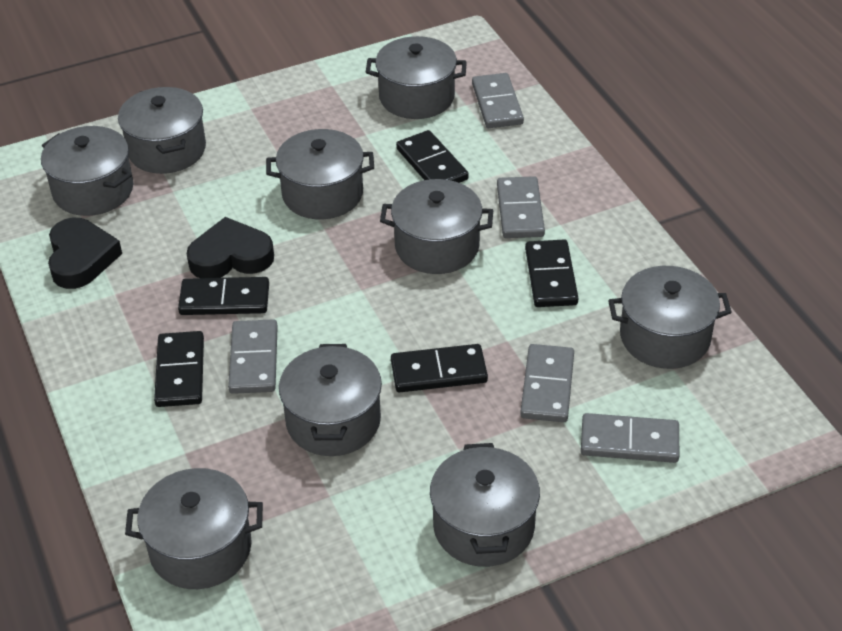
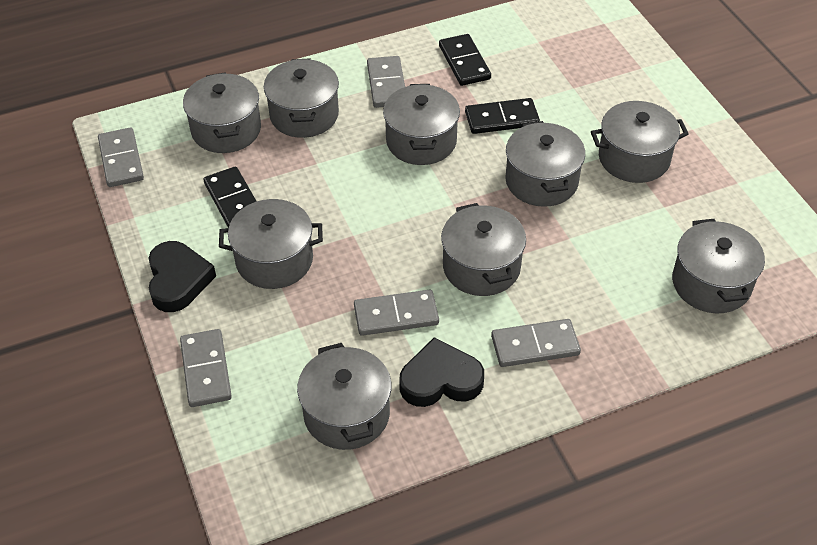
black domino: 5 -> 3

